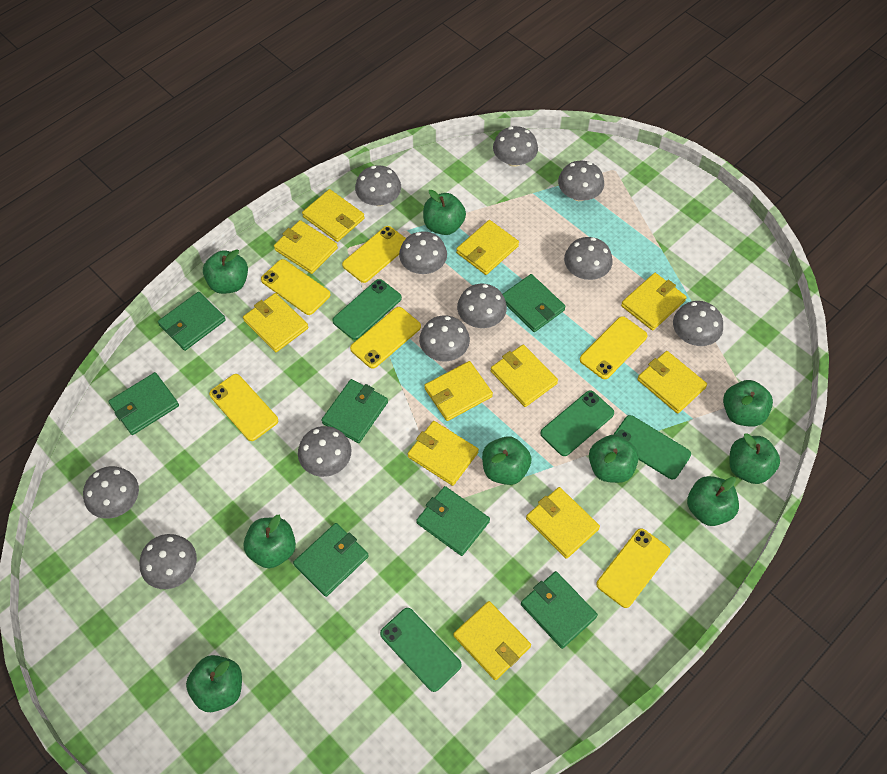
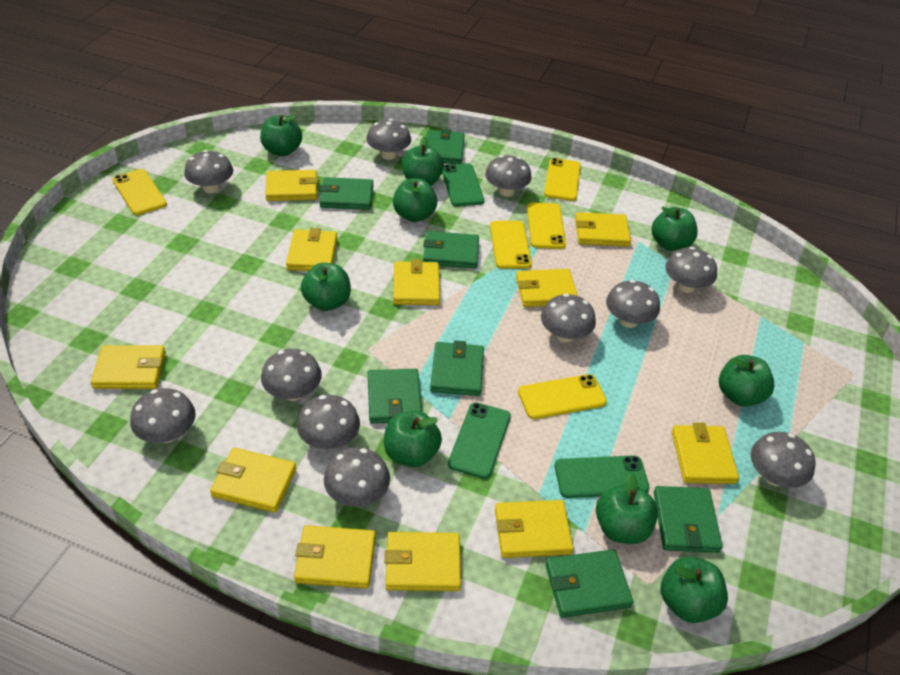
green phone: 4 -> 3
yellow phone: 6 -> 5

